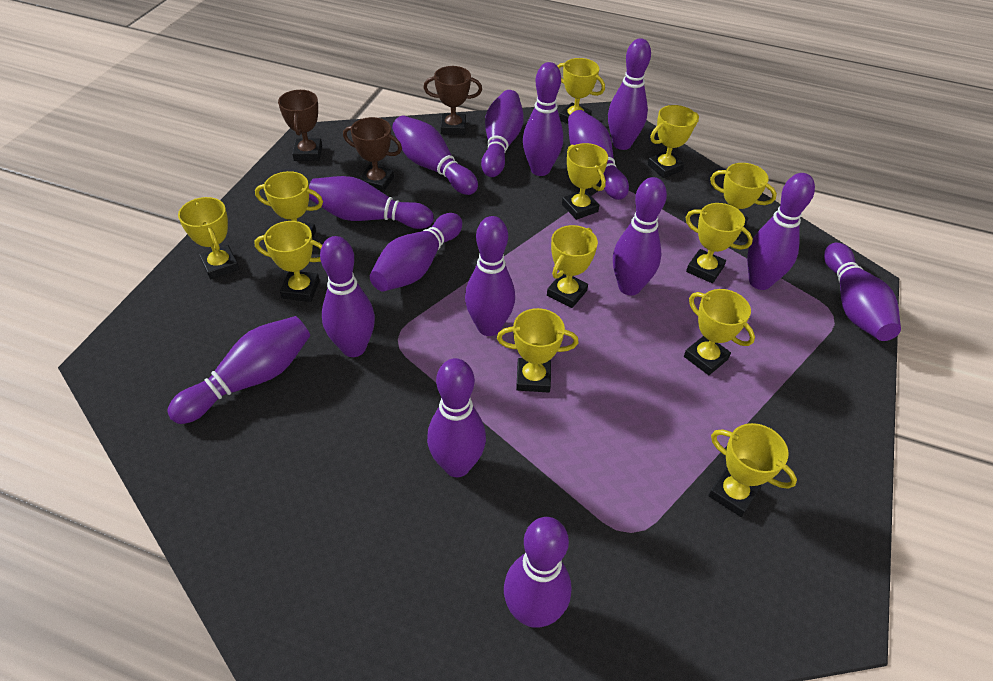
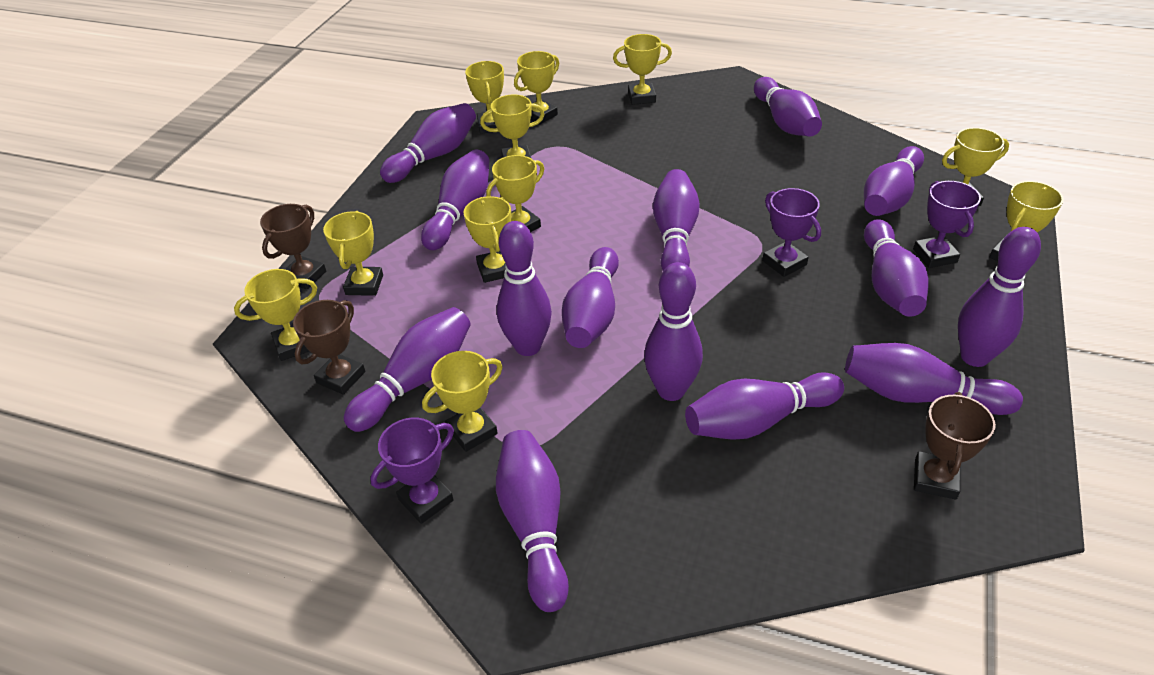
purple bowling pin: 15 -> 14
purple trophy: 0 -> 3
yellow trophy: 12 -> 11

